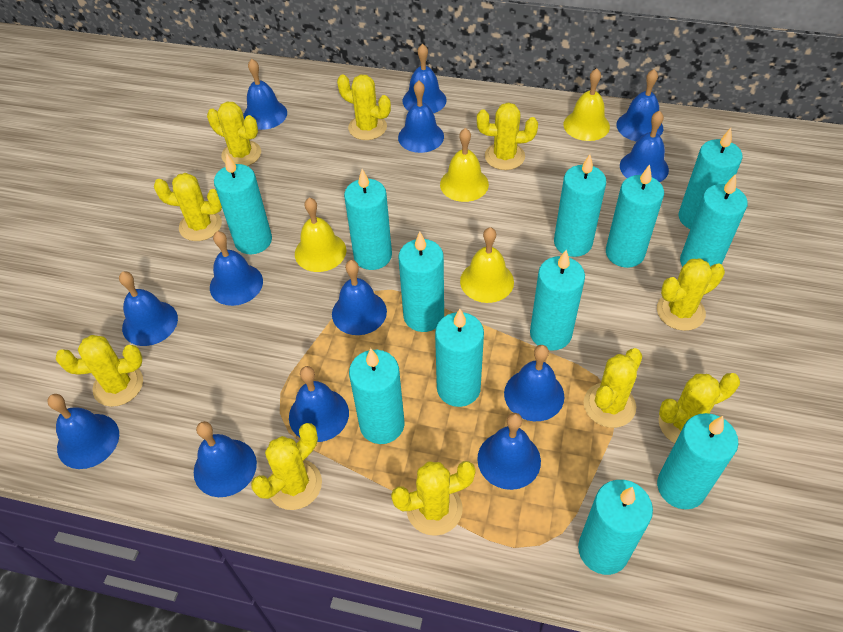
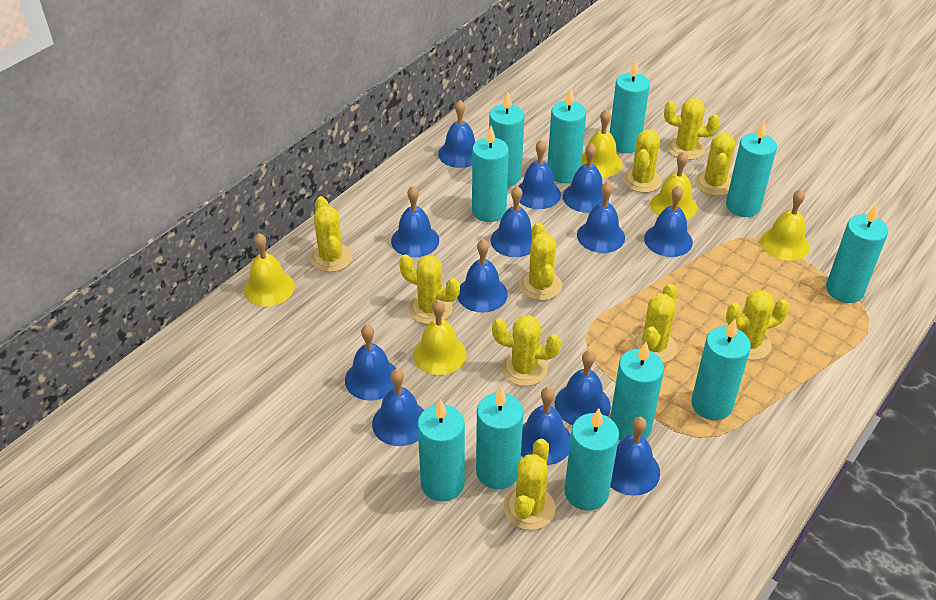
turquoise candle: 12 -> 11
yellow bell: 4 -> 5

